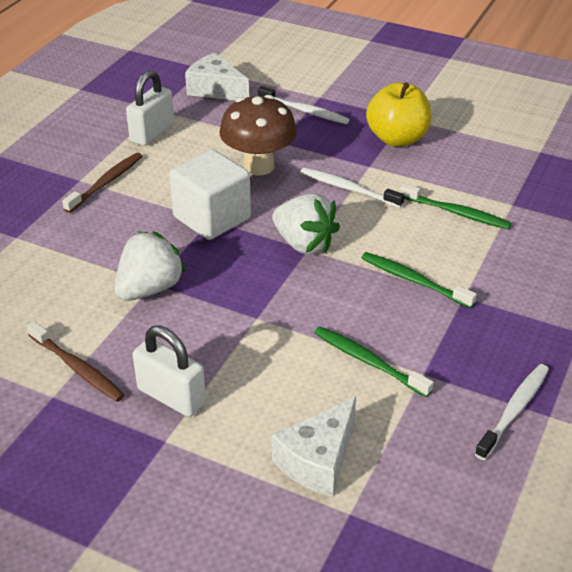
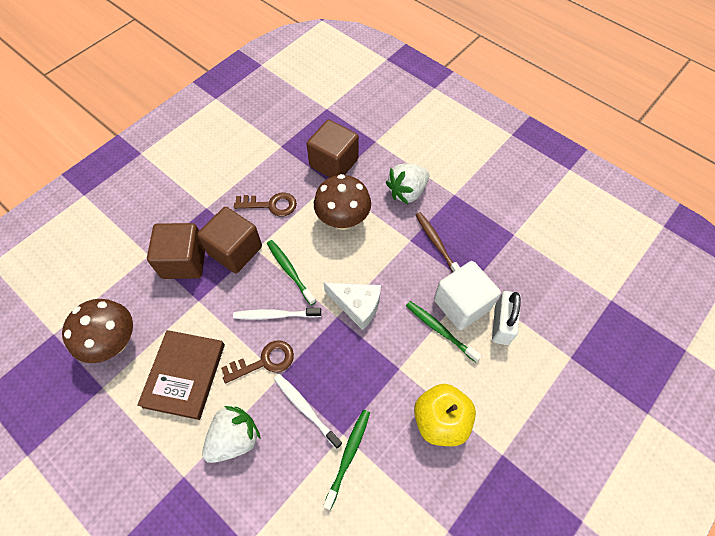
brown book: 0 -> 1
brown cube: 0 -> 3
brown key: 0 -> 2
brown mushroom: 1 -> 2
brown toothbrush: 2 -> 1
white cheese: 2 -> 1
white padlock: 2 -> 1
white toothbrush: 3 -> 2

